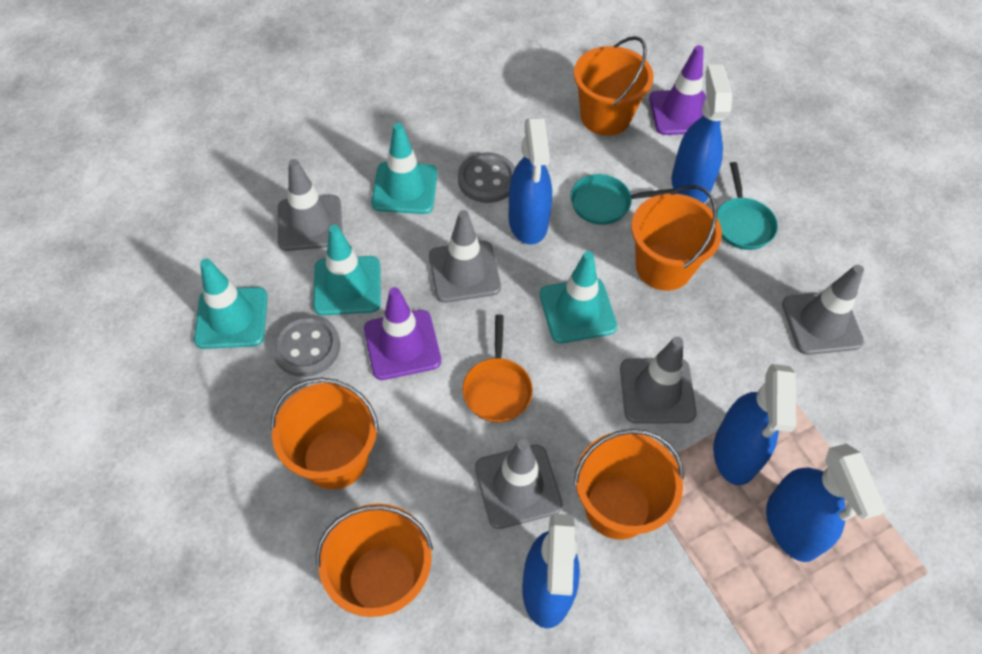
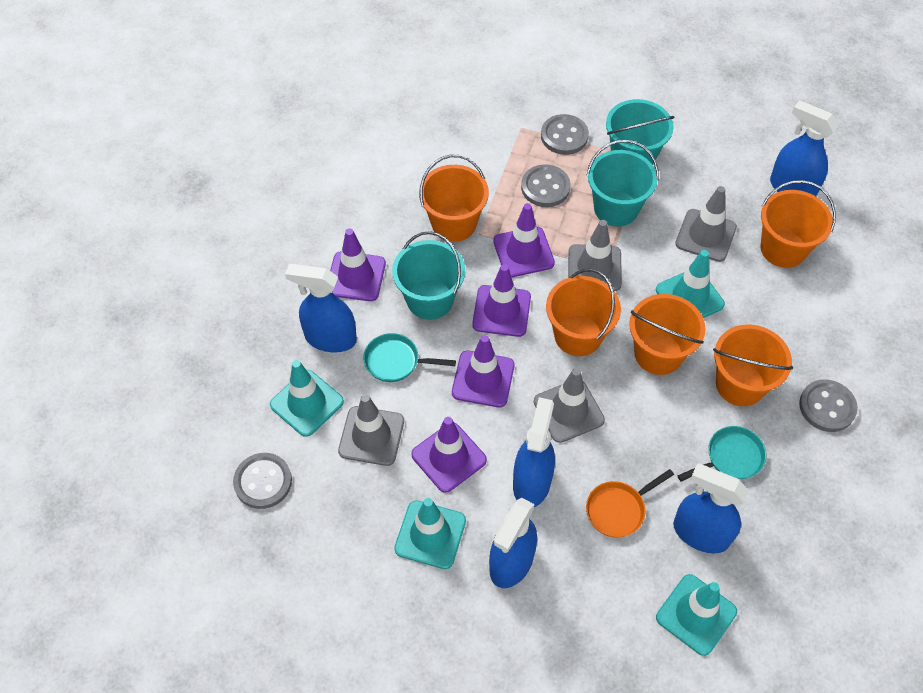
grey button: 2 -> 4
grey traffic cone: 5 -> 4
purple traffic cone: 2 -> 5
turquoise bucket: 0 -> 3

